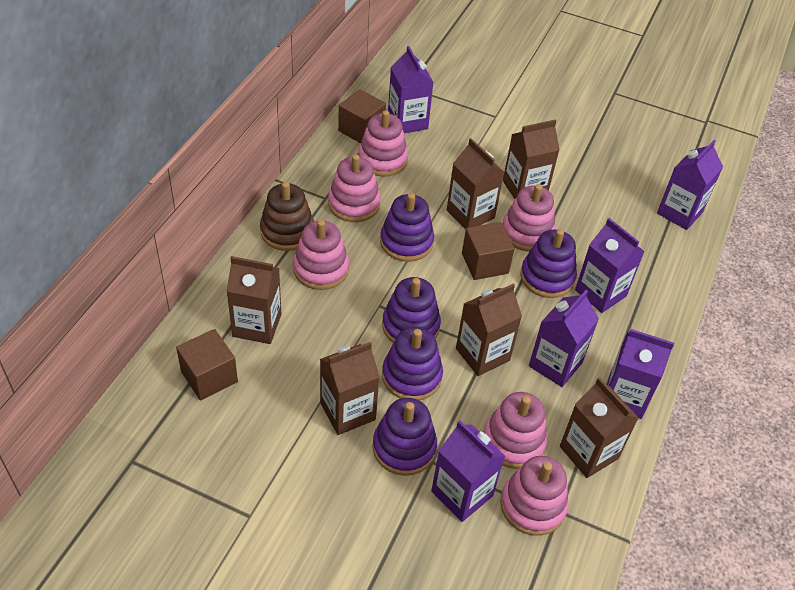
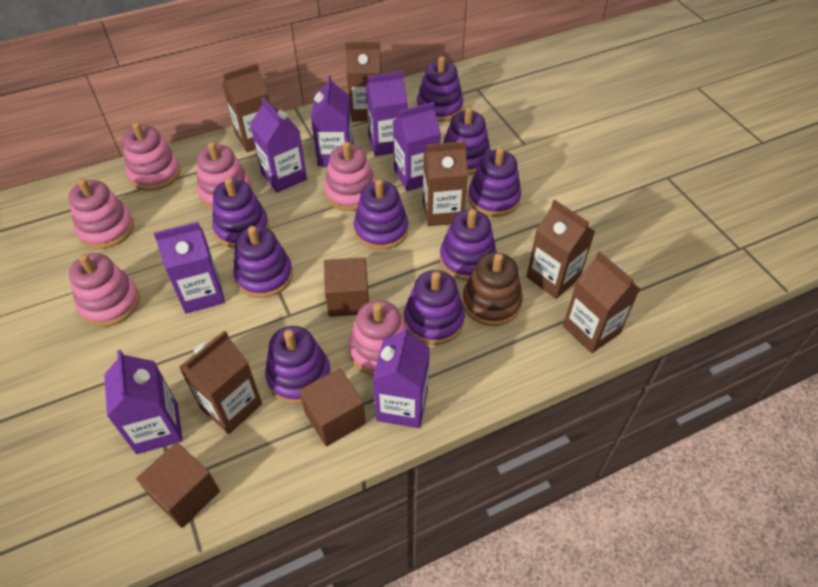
purple carton: 6 -> 7
purple stacking toy: 5 -> 9

